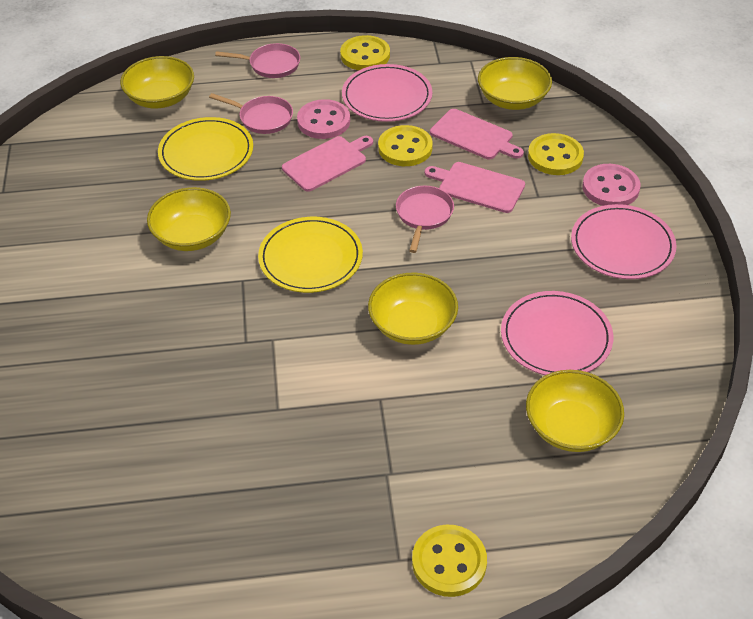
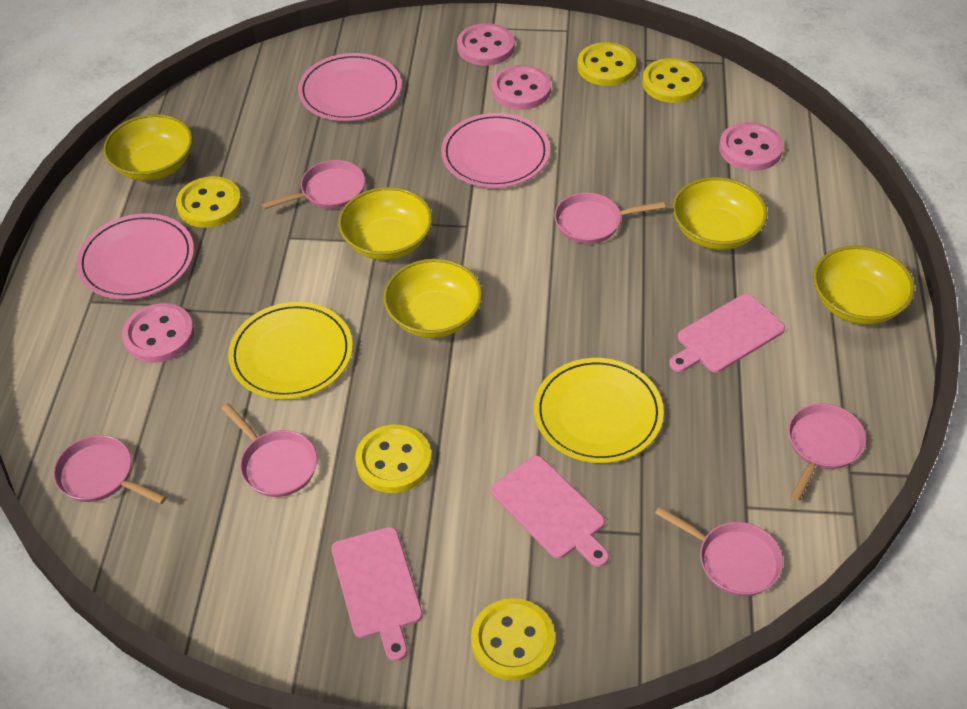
pink button: 2 -> 4
pink pan: 3 -> 6
yellow button: 4 -> 5

